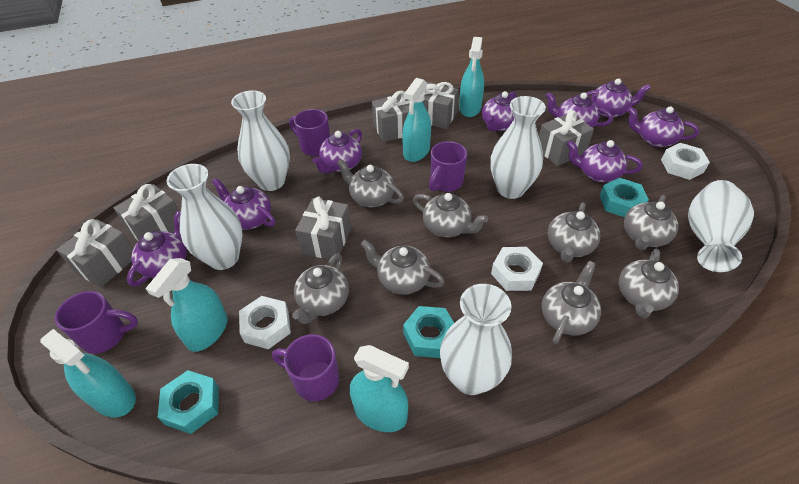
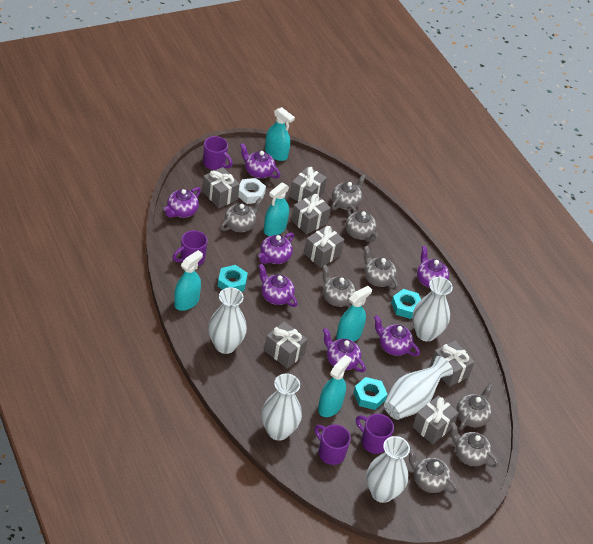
grey gift: 6 -> 7
purple teapot: 8 -> 7
white nut: 3 -> 1

